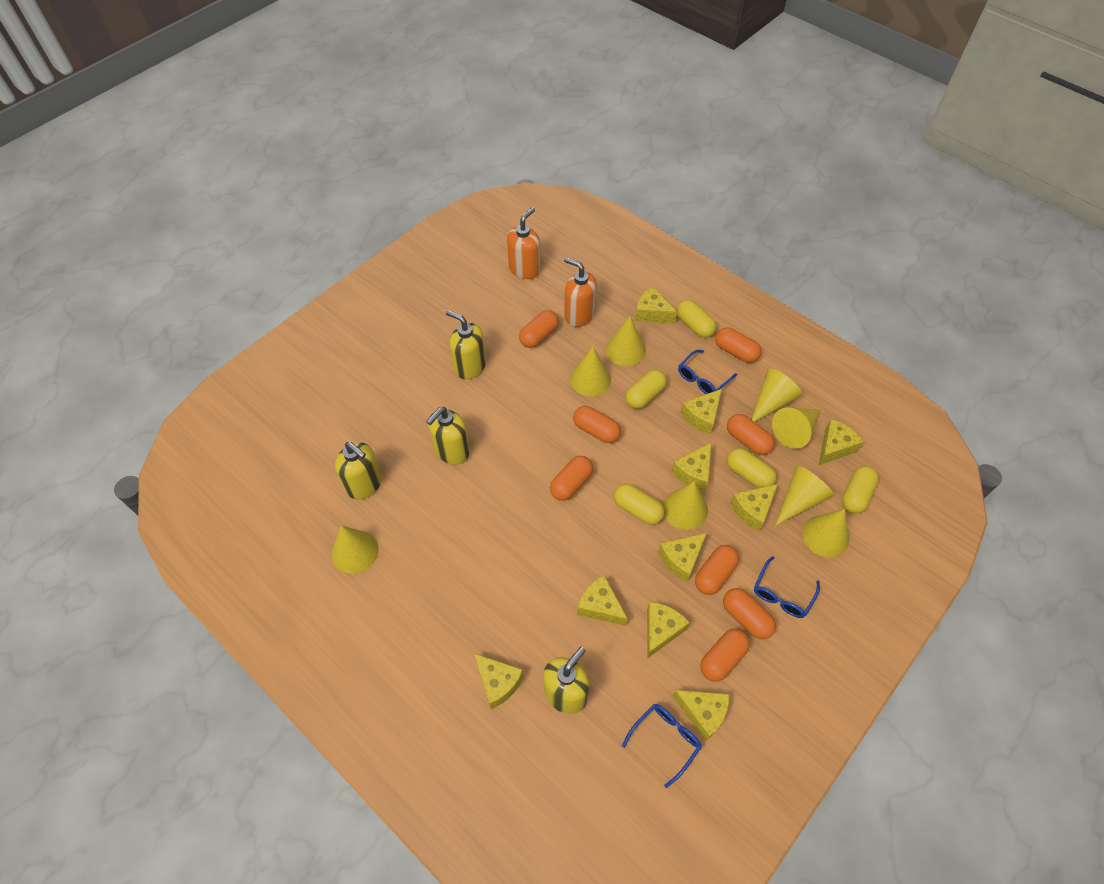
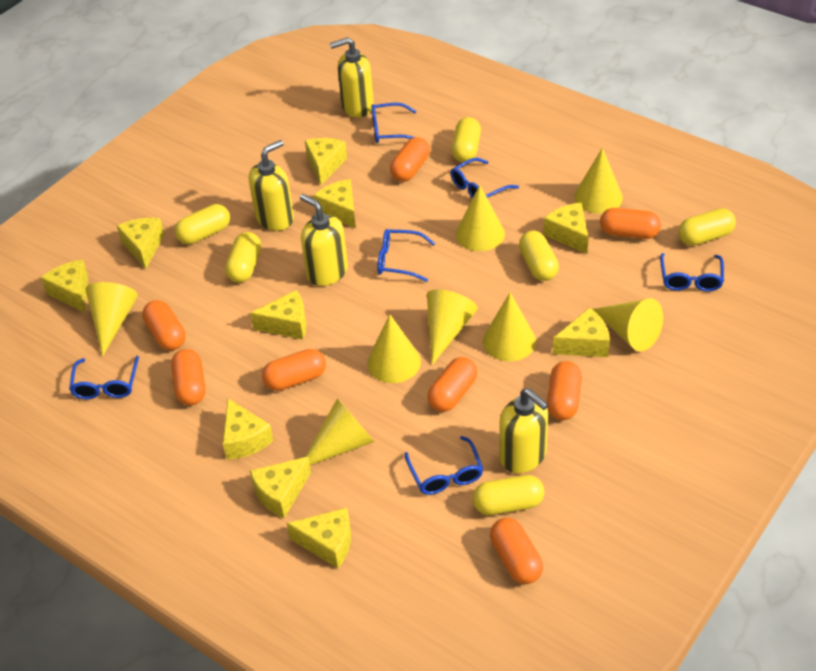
blue glasses: 3 -> 6
orange soap dispenser: 2 -> 0
yellow capsule: 5 -> 6

